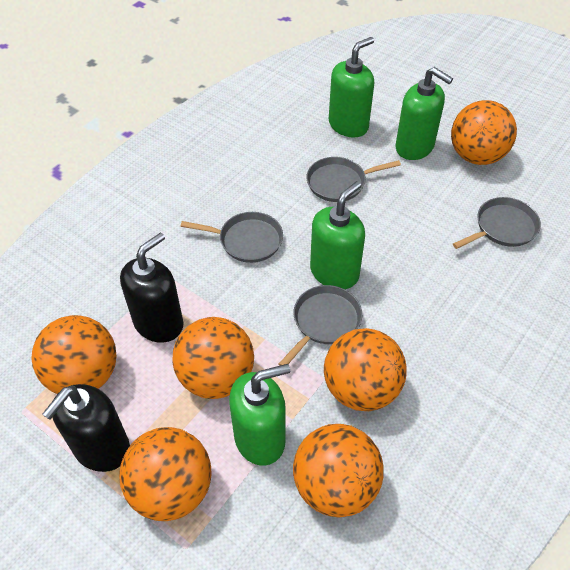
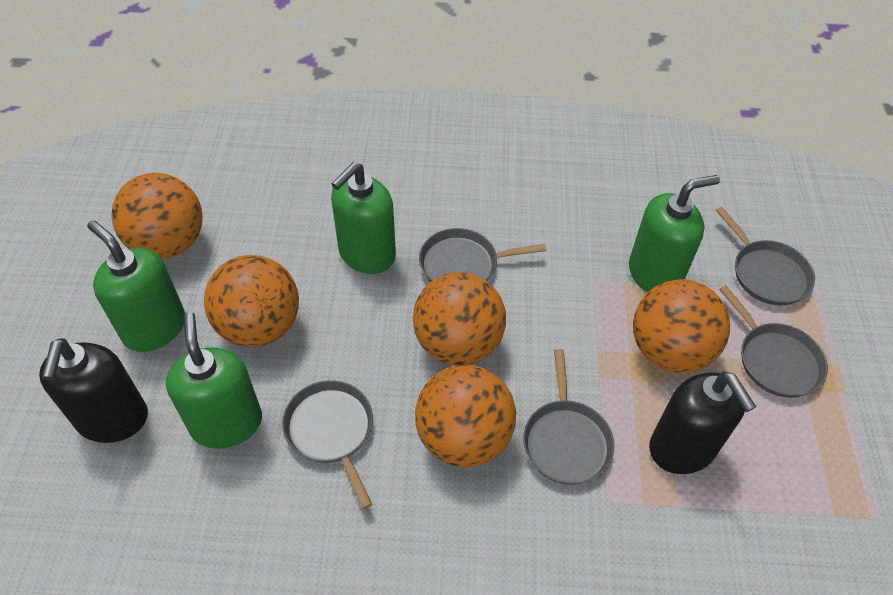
grey pan: 4 -> 5
orange ball: 6 -> 5

